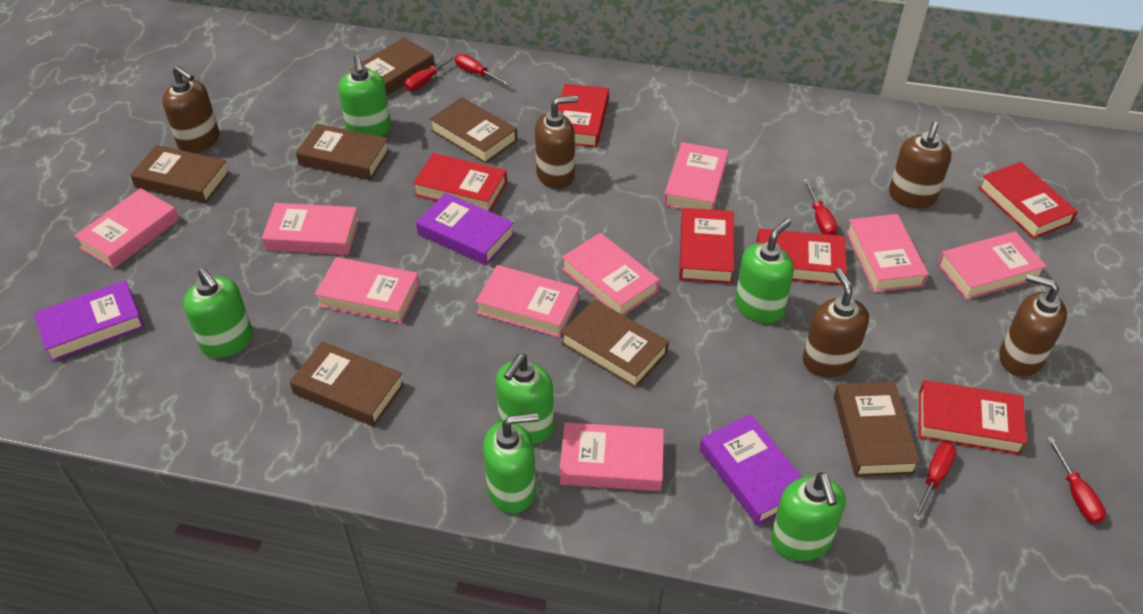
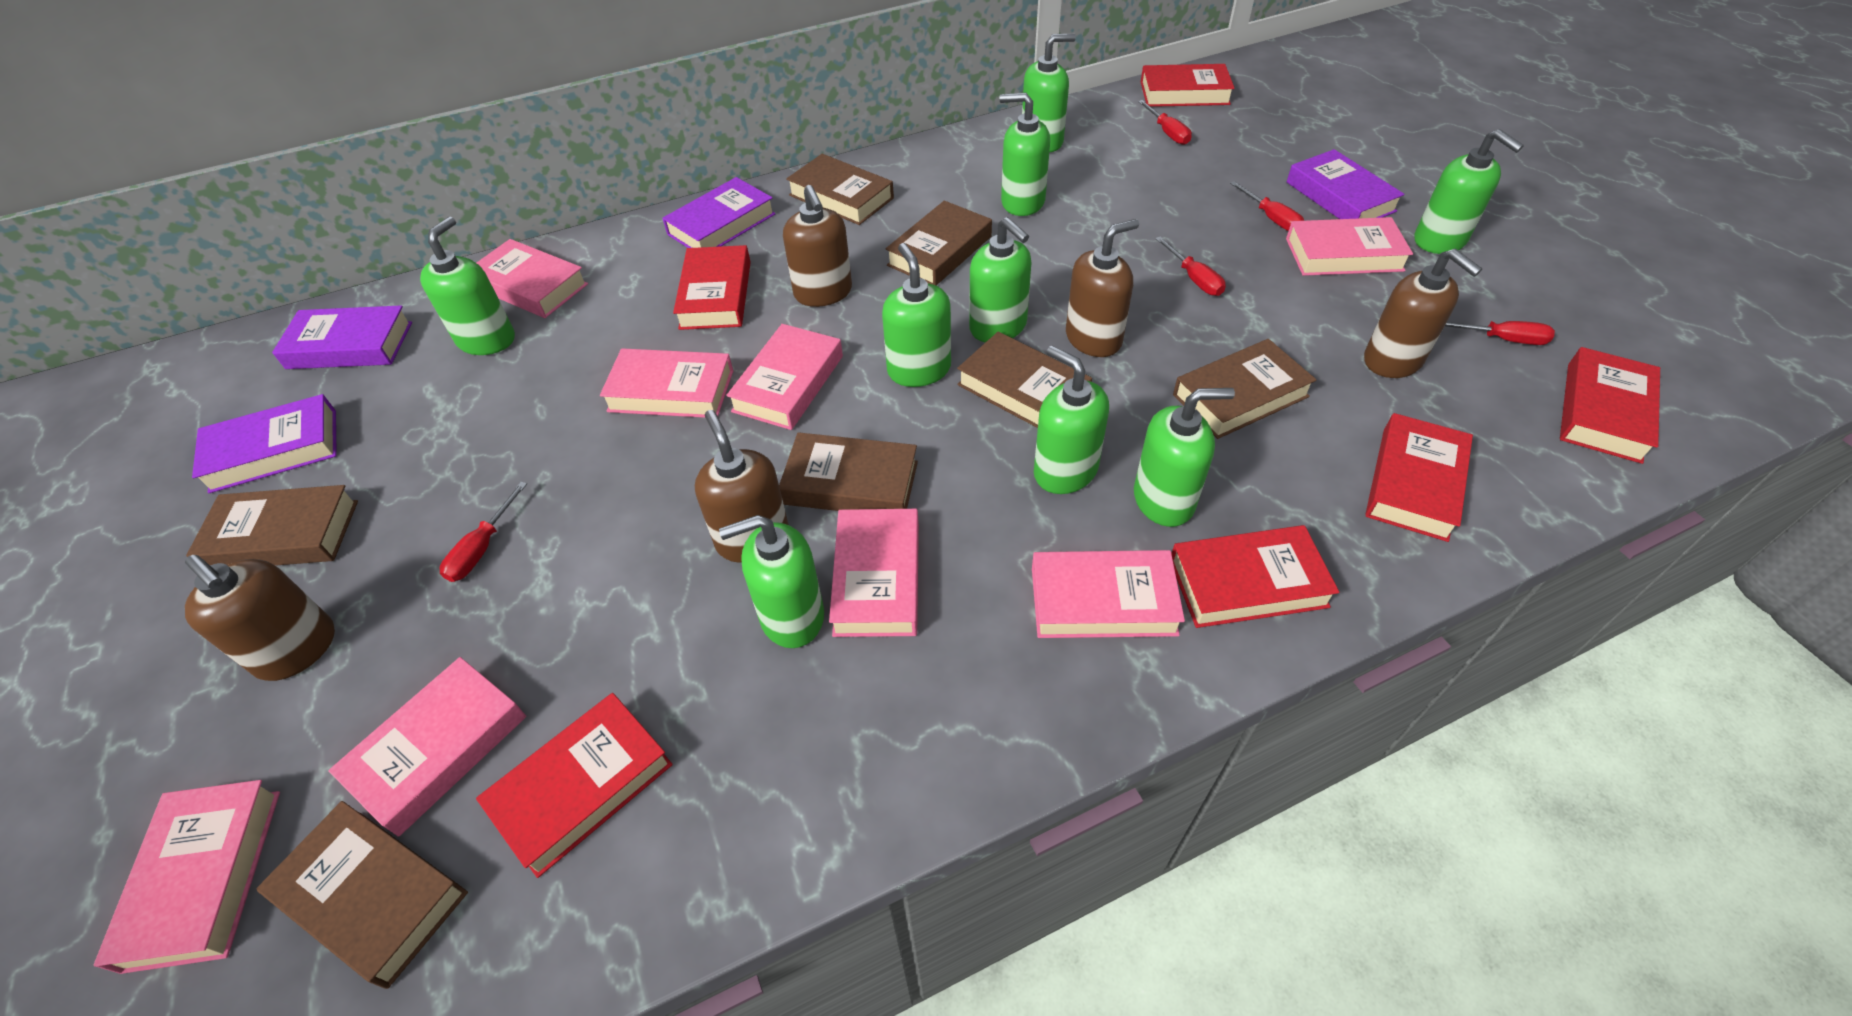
green soap dispenser: 6 -> 9
pink book: 9 -> 8
purple book: 3 -> 4

